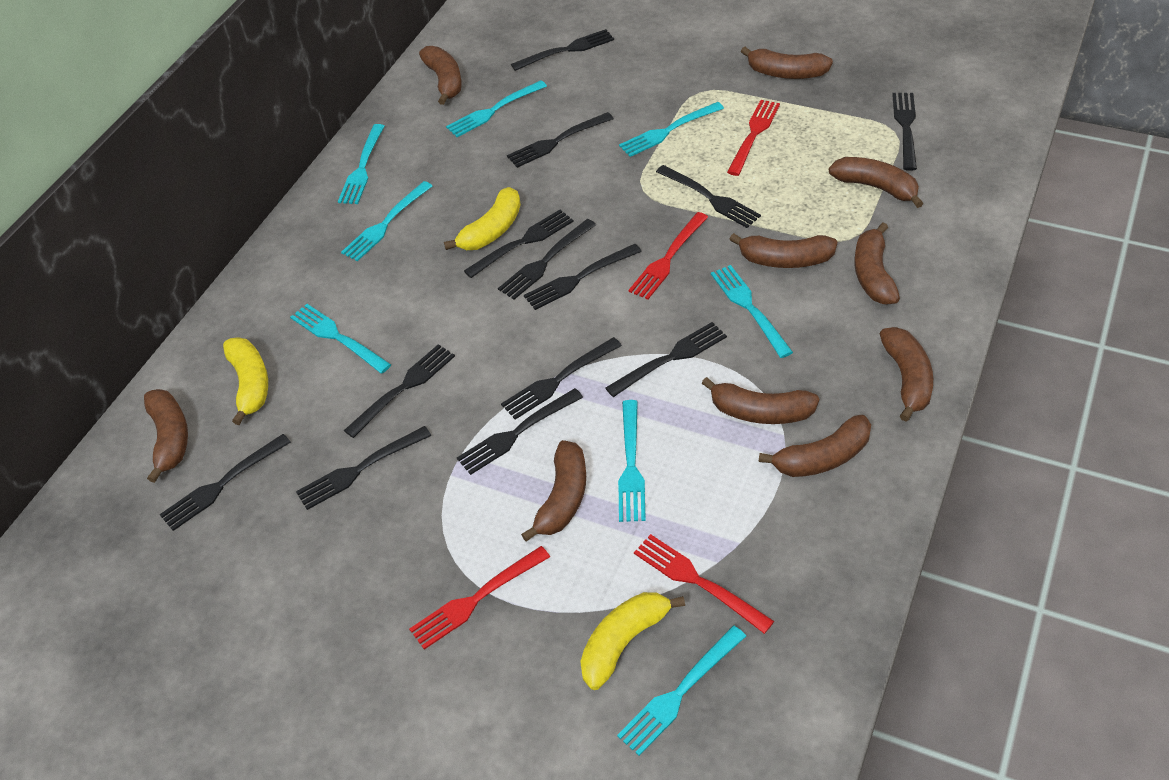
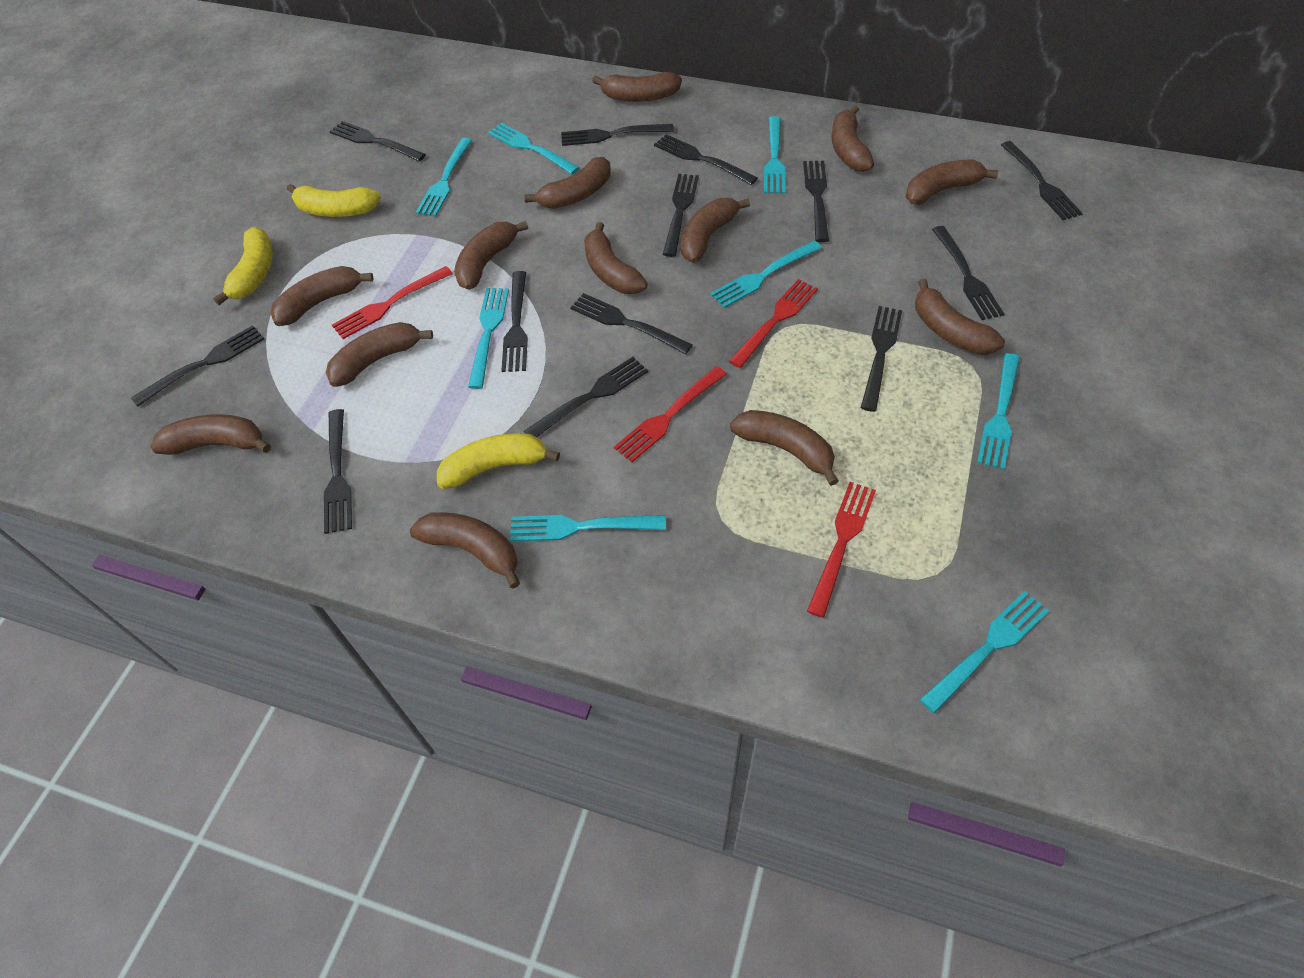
brown banana: 10 -> 13

